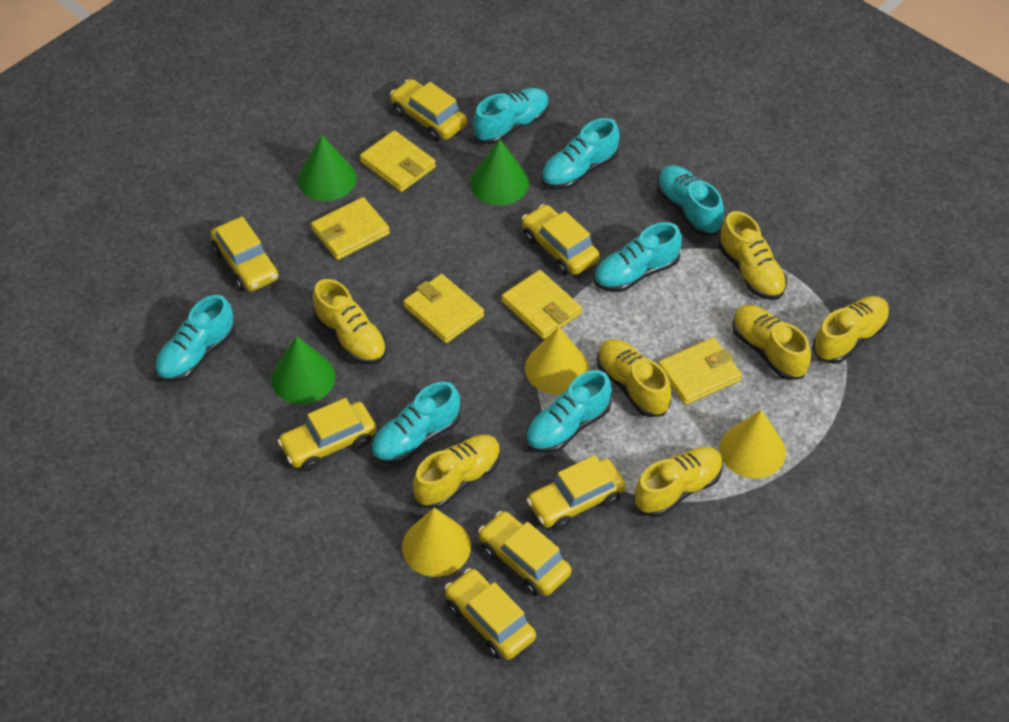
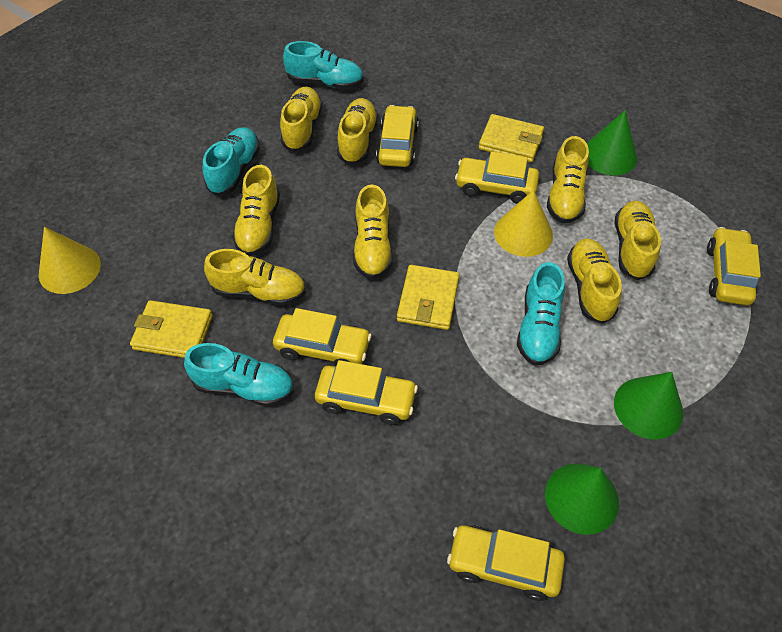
turquoise shoe: 7 -> 4
yellow car: 7 -> 6
yellow cone: 3 -> 2
yellow shoe: 7 -> 8
yellow wallet: 5 -> 3

